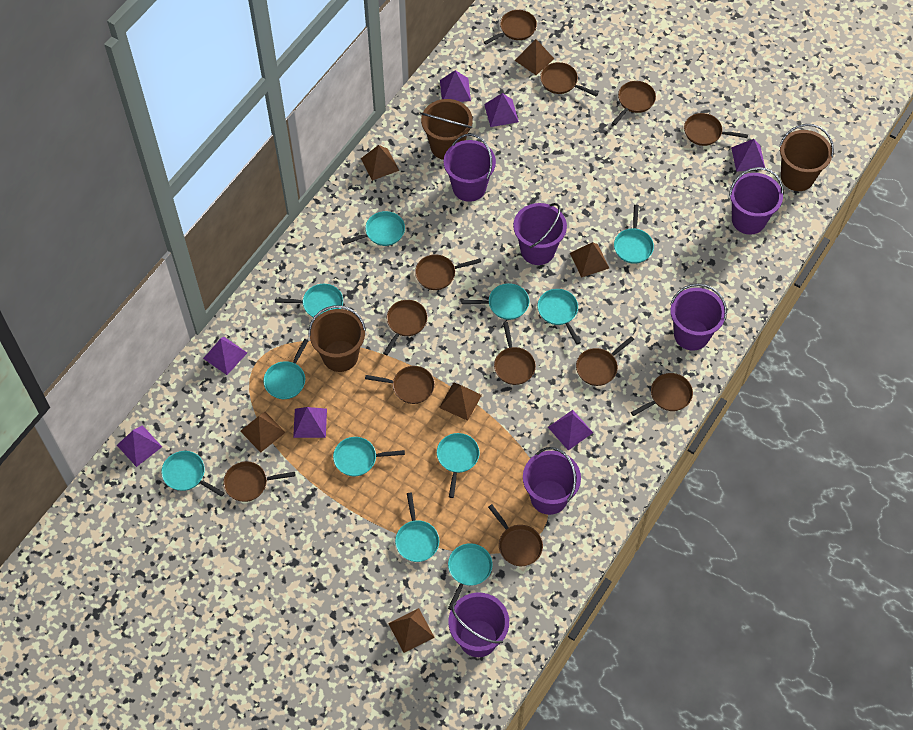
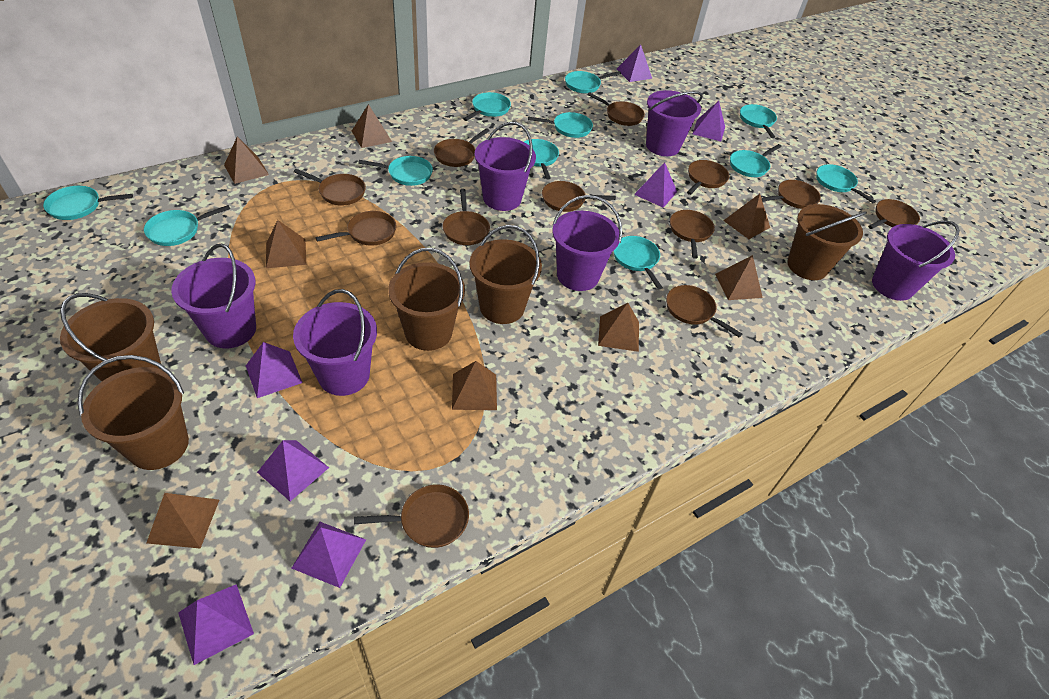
brown bucket: 3 -> 5
brown pyramid: 6 -> 8

